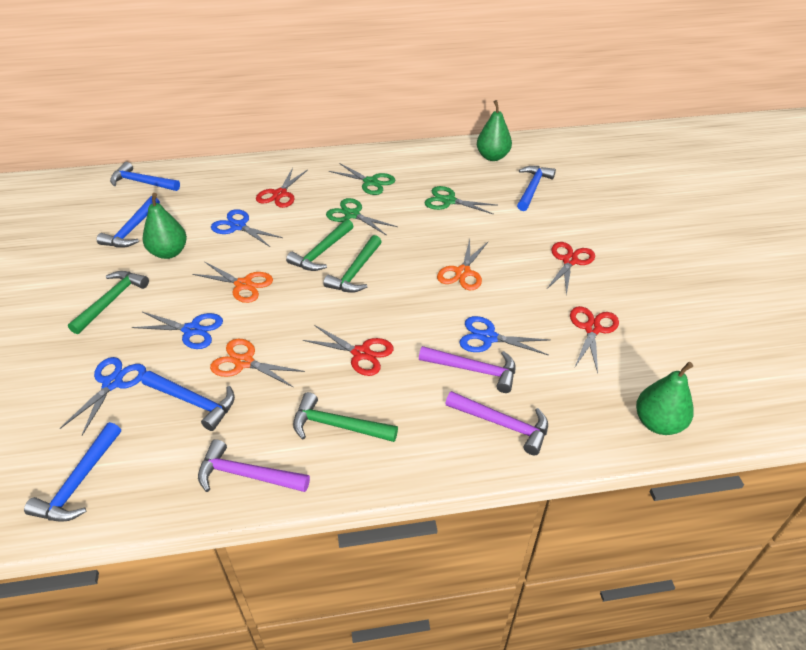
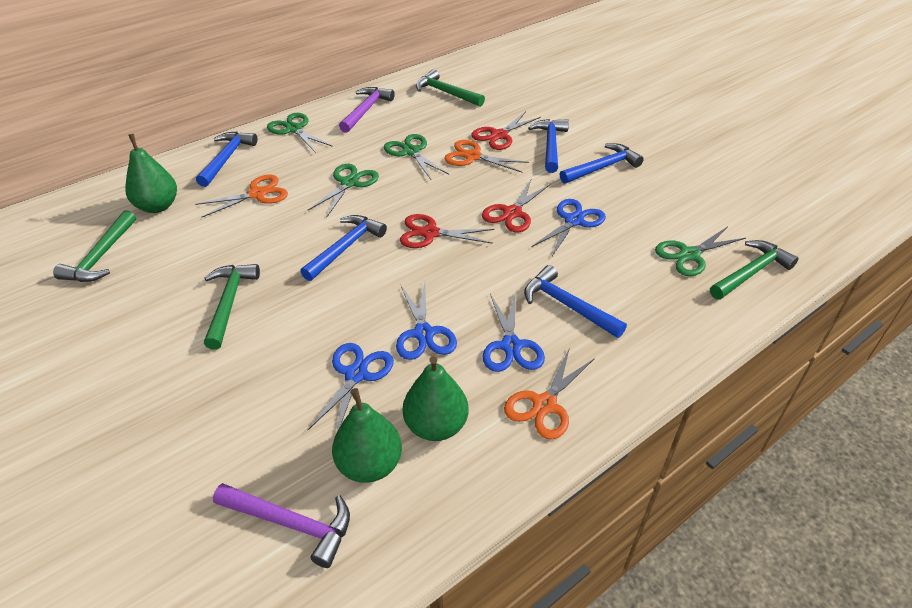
green scissors: 3 -> 4
purple hammer: 3 -> 2
red scissors: 4 -> 3

